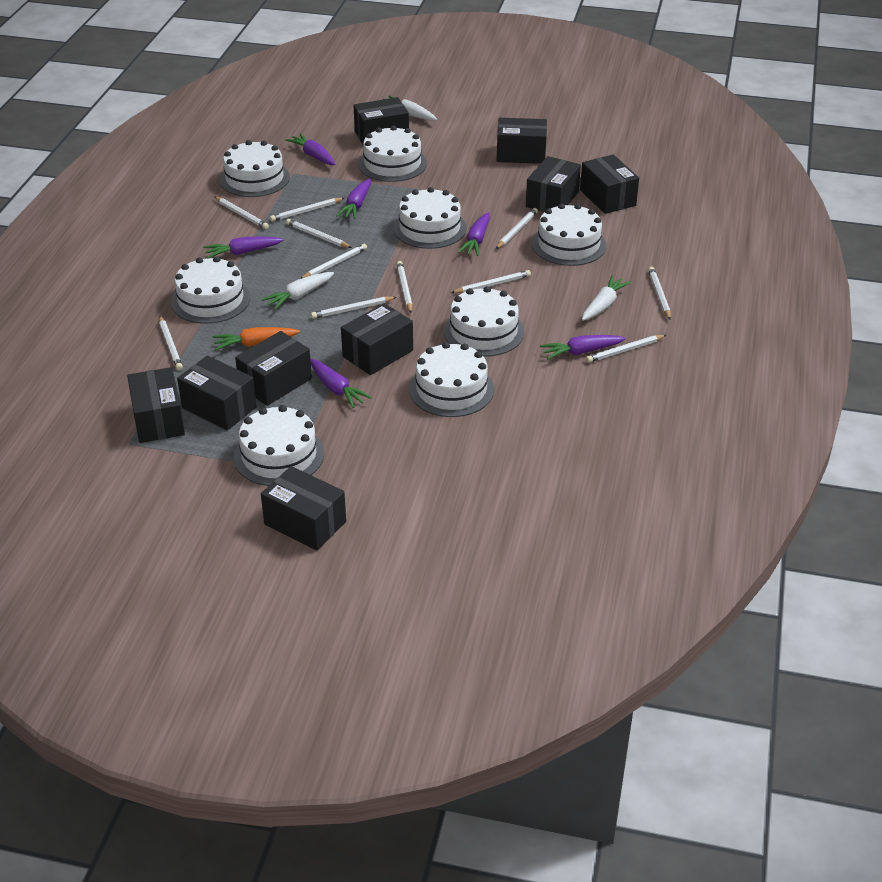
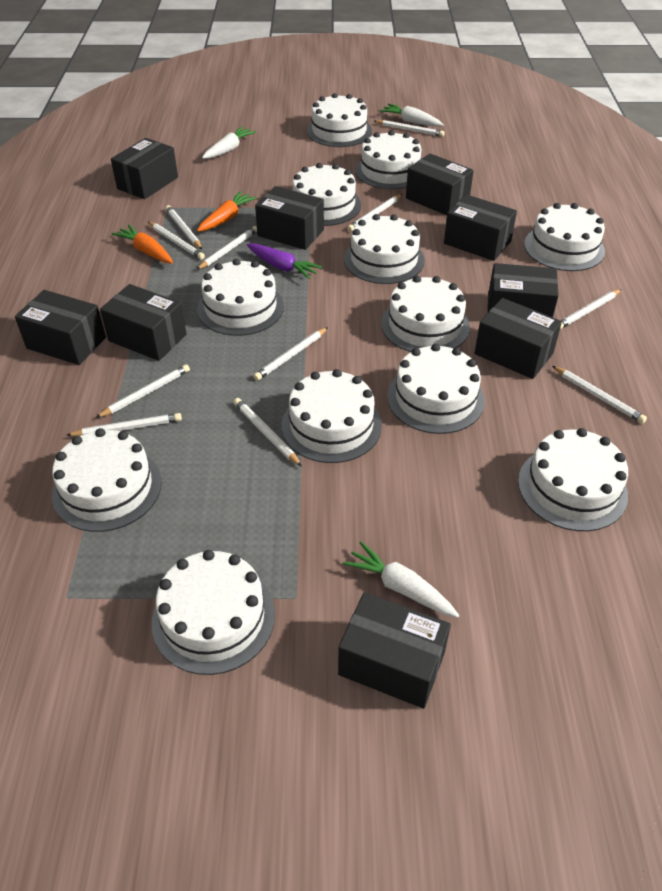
orange carrot: 1 -> 2
purple carrot: 6 -> 1
white cake: 8 -> 12

